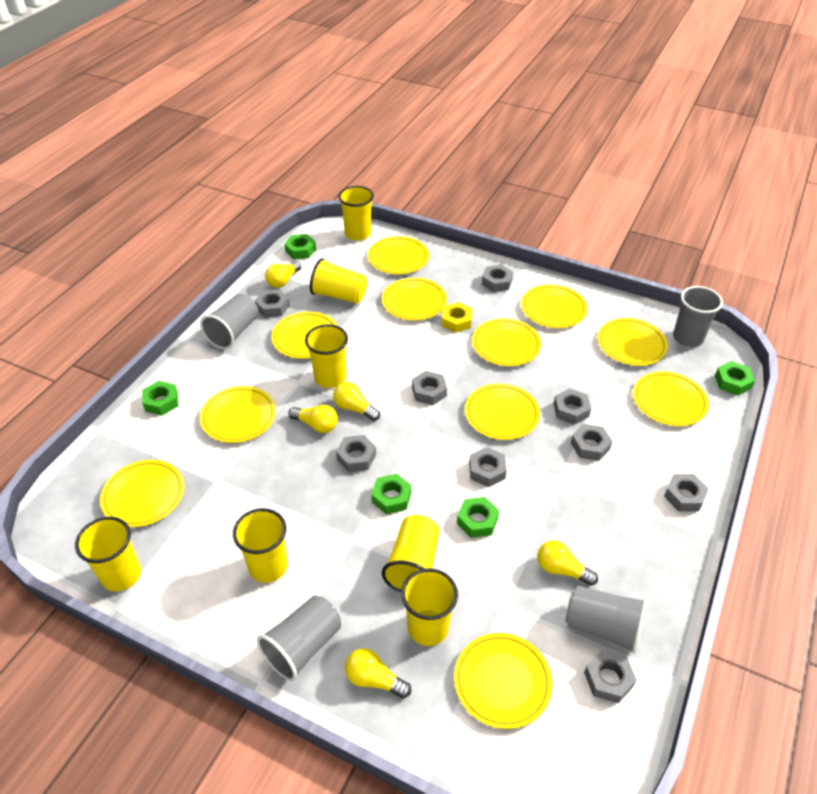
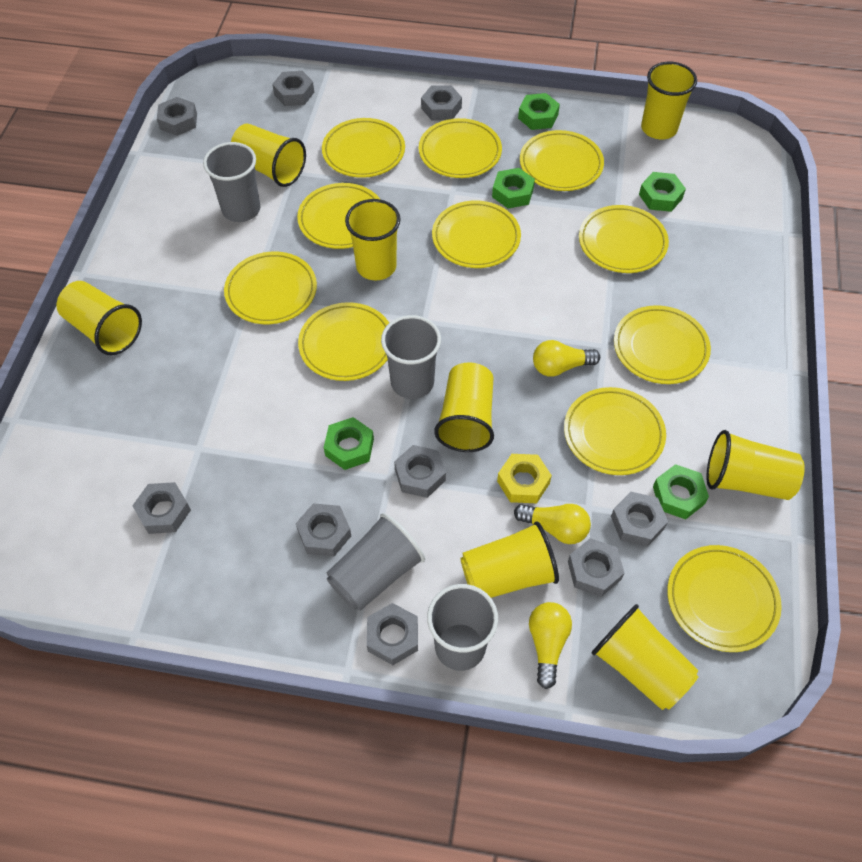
yellow cup: 7 -> 8
yellow light bulb: 5 -> 3

